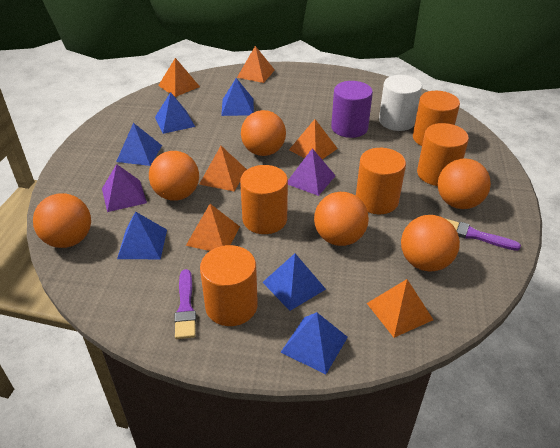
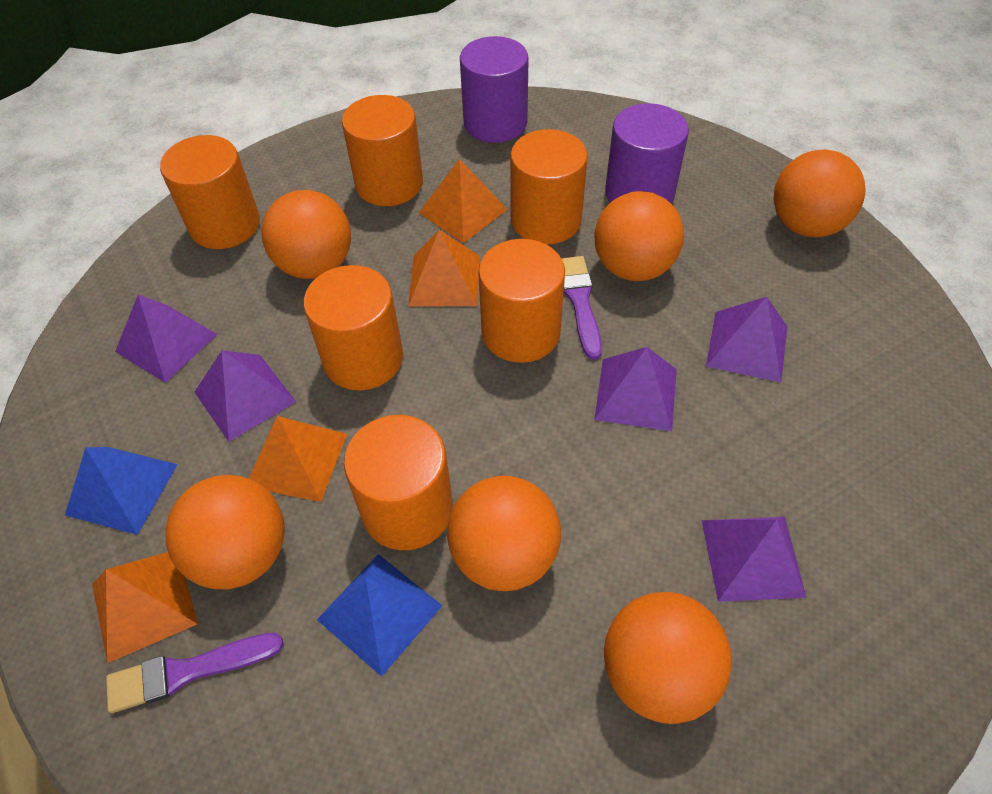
blue pyramid: 6 -> 2
orange cylinder: 5 -> 6
orange pyramid: 6 -> 4
purple cylinder: 1 -> 2
purple pyramid: 2 -> 5
white cylinder: 1 -> 0

